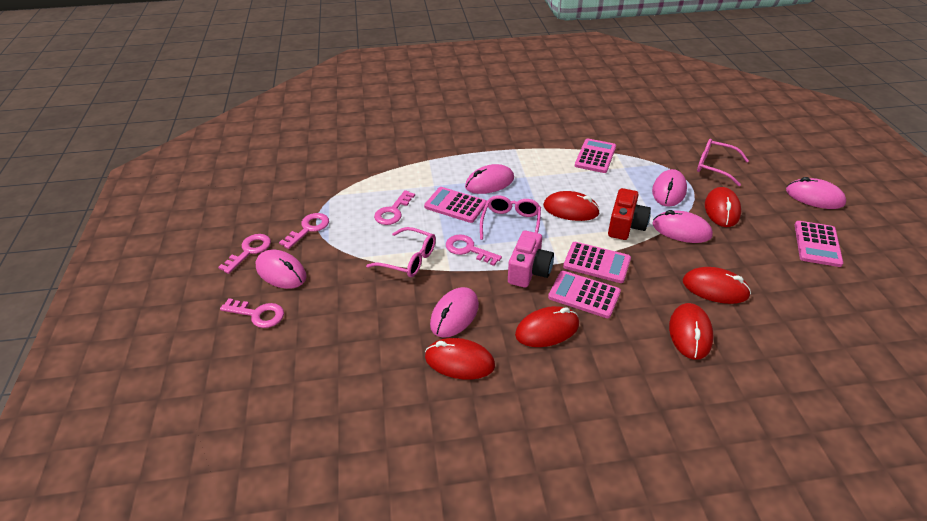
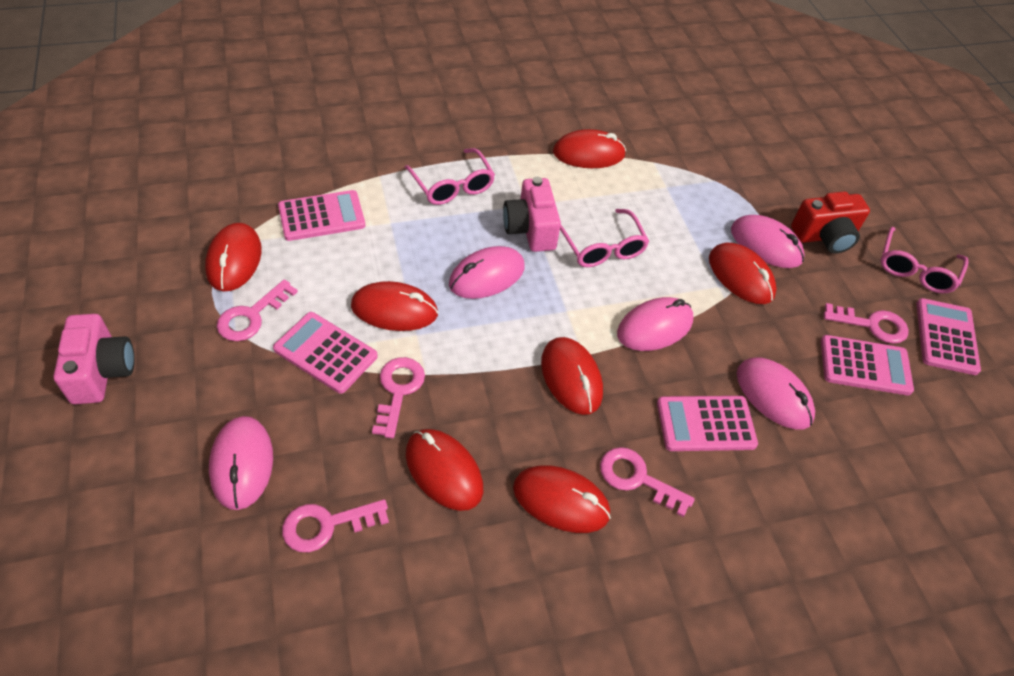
pink camera: 1 -> 2
pink mouse: 6 -> 5
red mouse: 6 -> 7

